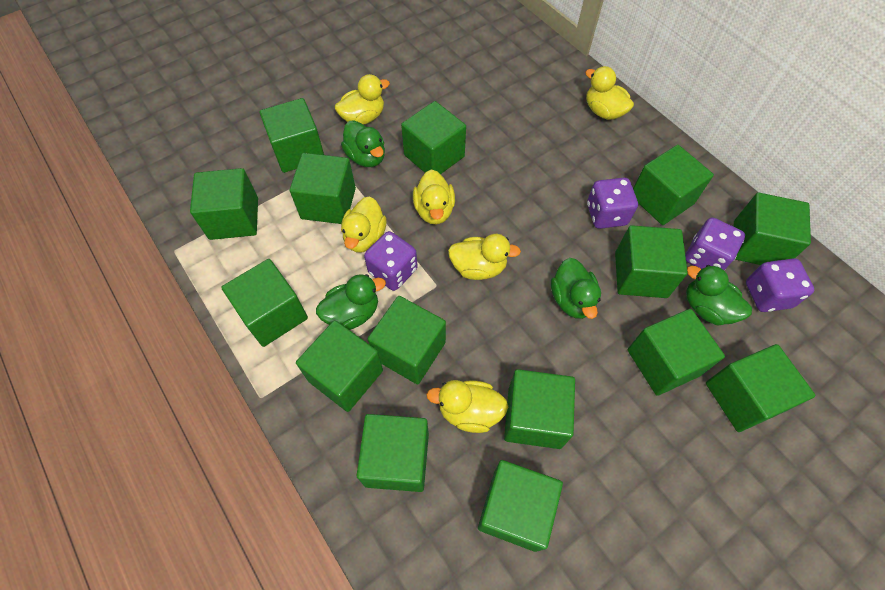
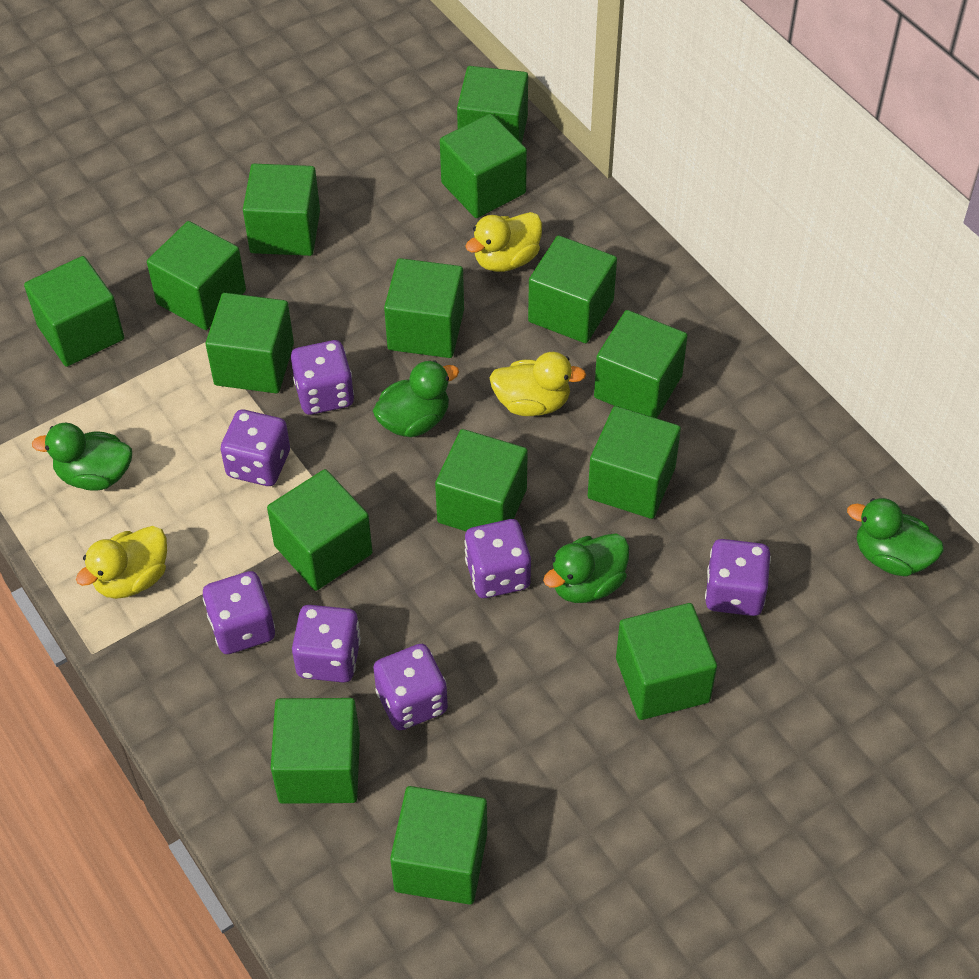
purple dice: 4 -> 7
yellow duck: 6 -> 3

